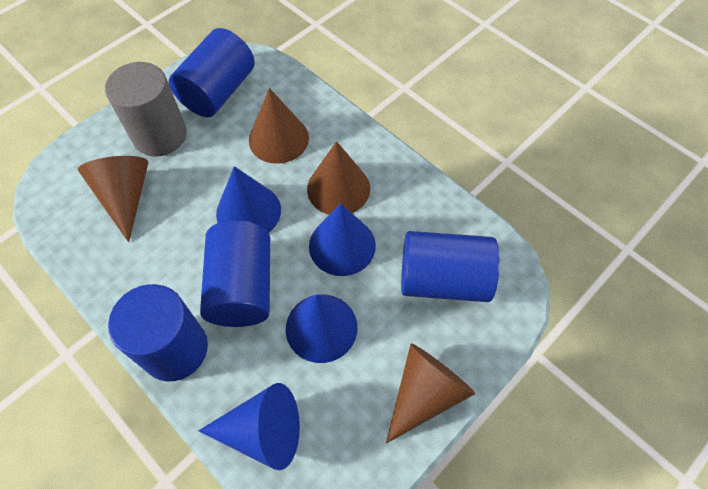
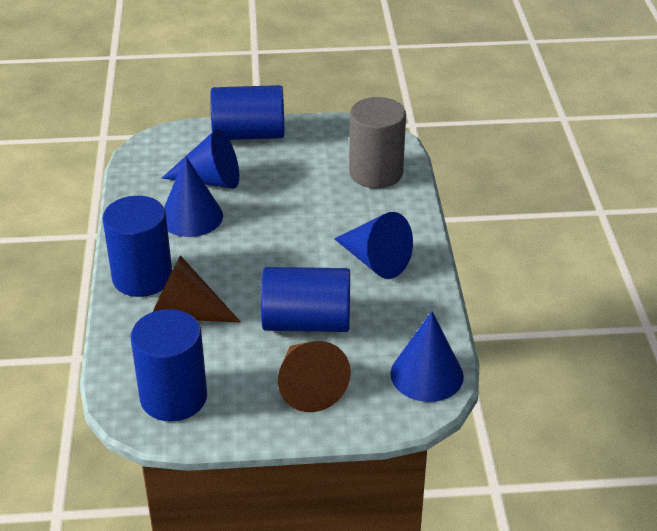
brown cone: 4 -> 2

